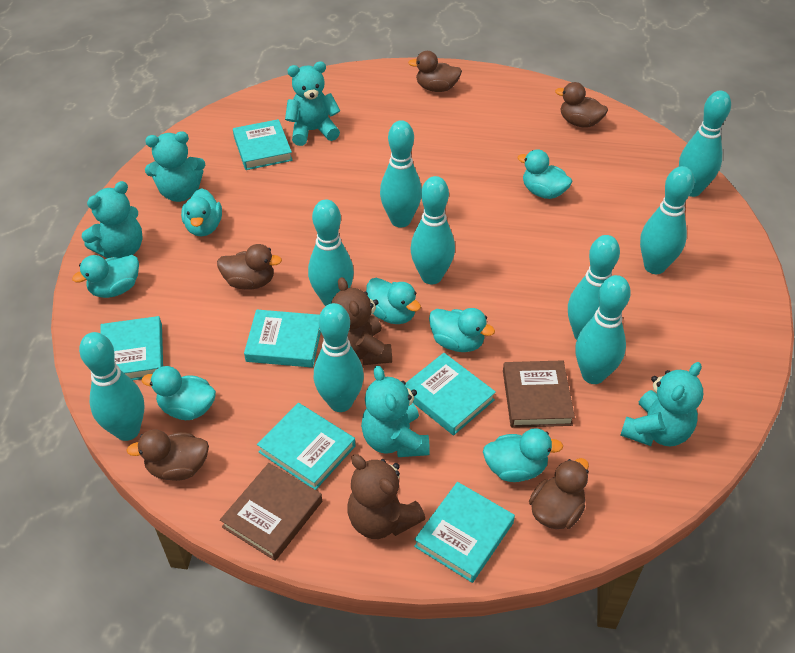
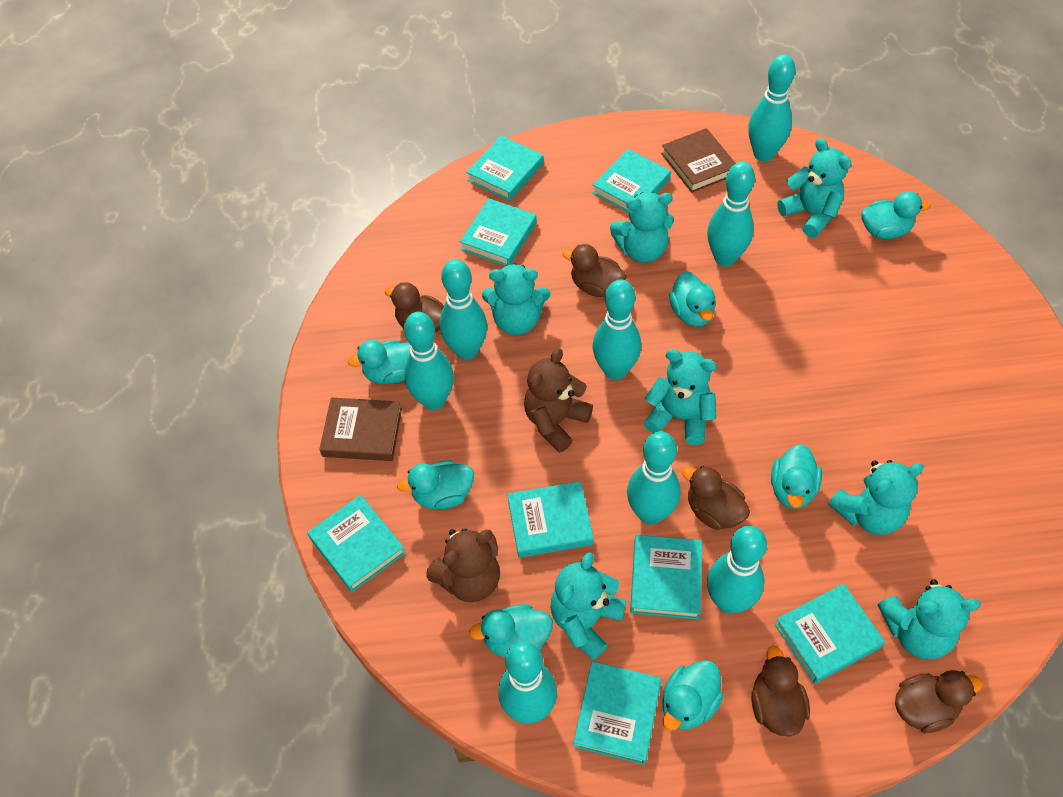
turquoise book: 6 -> 8
turquoise bowling pin: 9 -> 8
turquoise teddy bear: 5 -> 7

